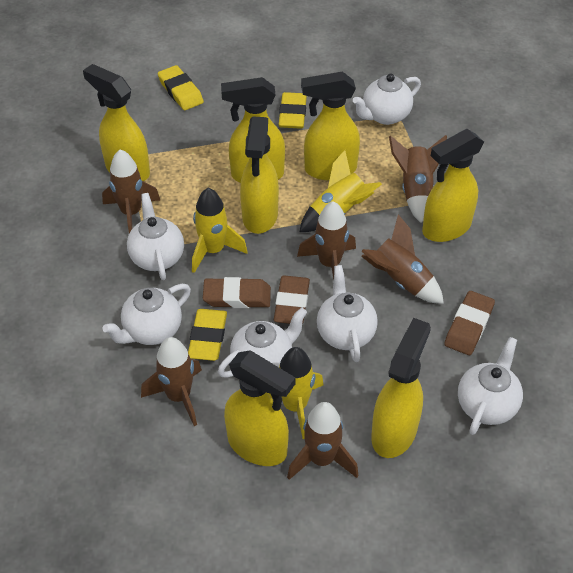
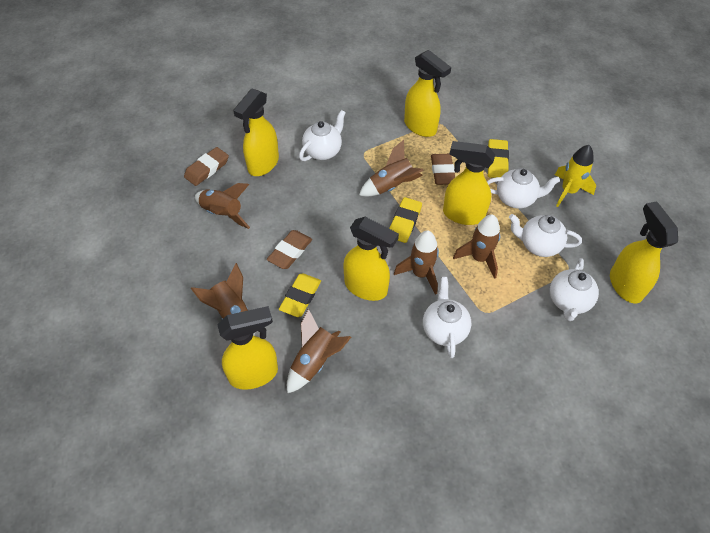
white teapot: 6 -> 5
yellow rocket: 3 -> 1
yellow spray bottle: 7 -> 6

